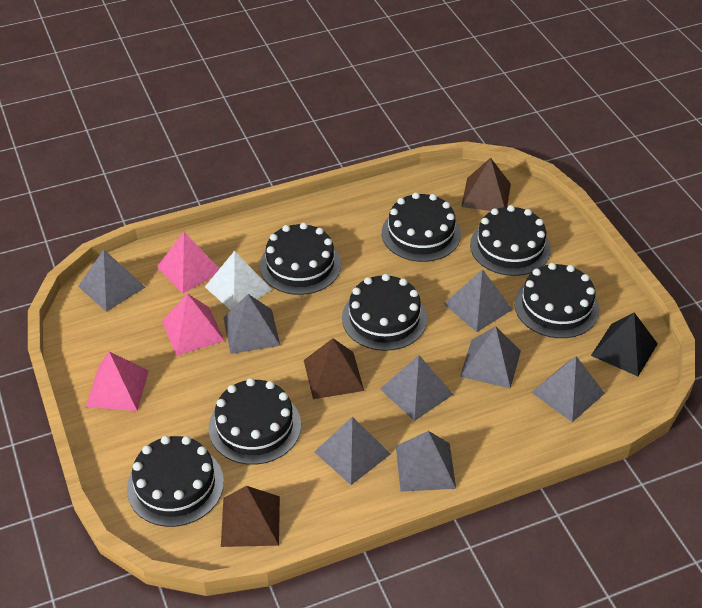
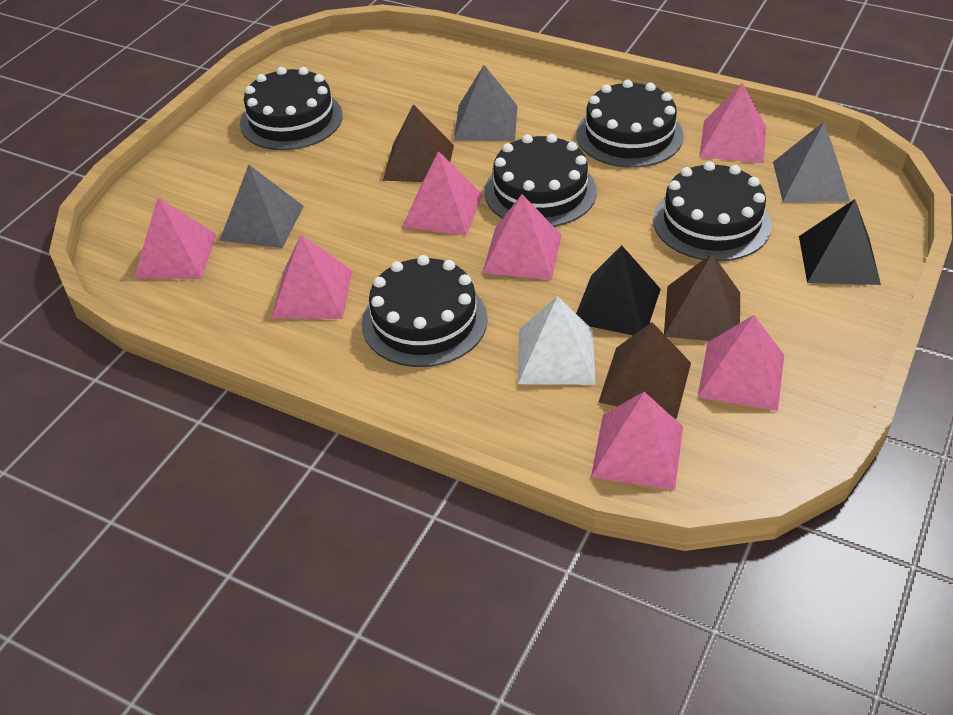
black cake: 7 -> 5
black pyramid: 1 -> 2
grey pyramid: 8 -> 3
pink pyramid: 3 -> 7

